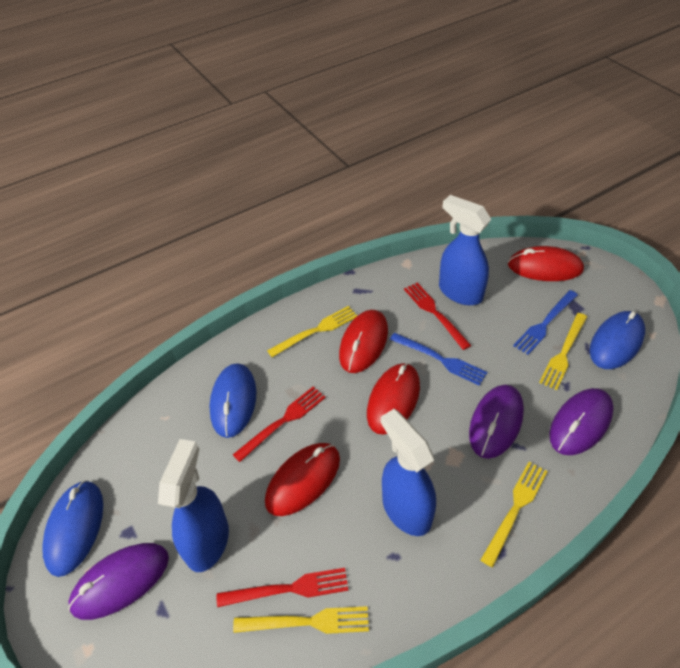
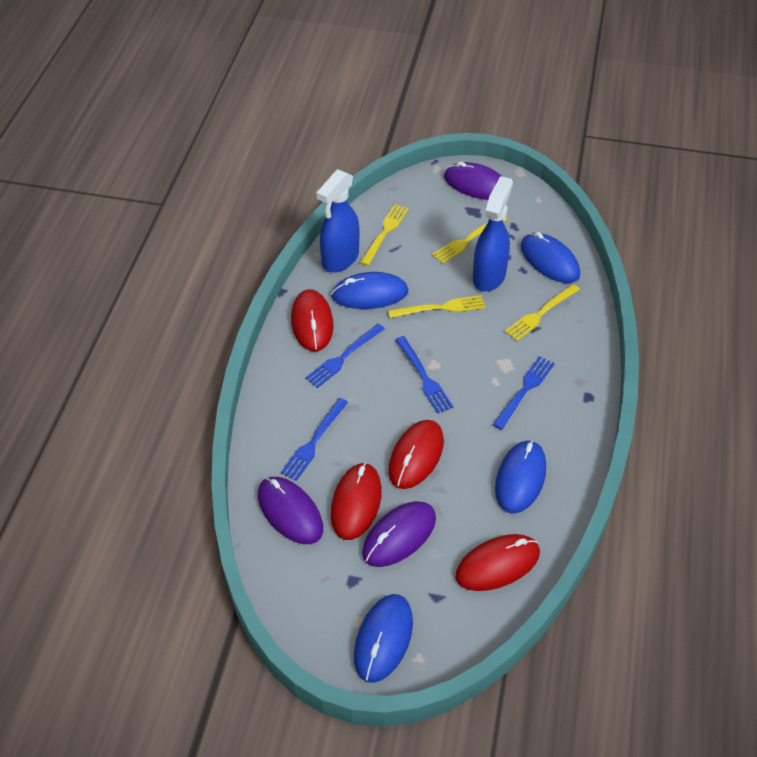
blue fork: 2 -> 4
blue mouse: 3 -> 4
blue spray bottle: 3 -> 2
red fork: 3 -> 0

